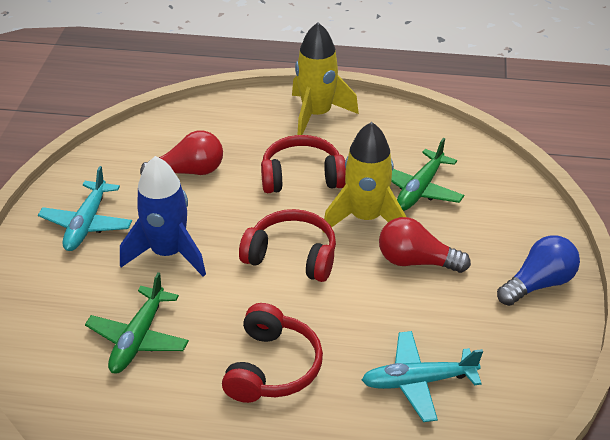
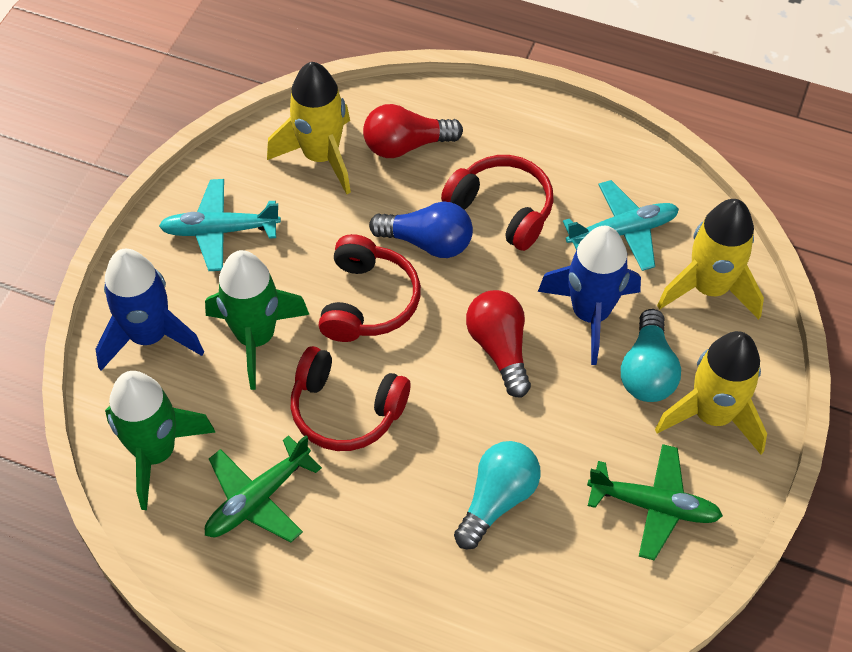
blue rocket: 1 -> 2
green rocket: 0 -> 2
turquoise light bulb: 0 -> 2
yellow rocket: 2 -> 3

